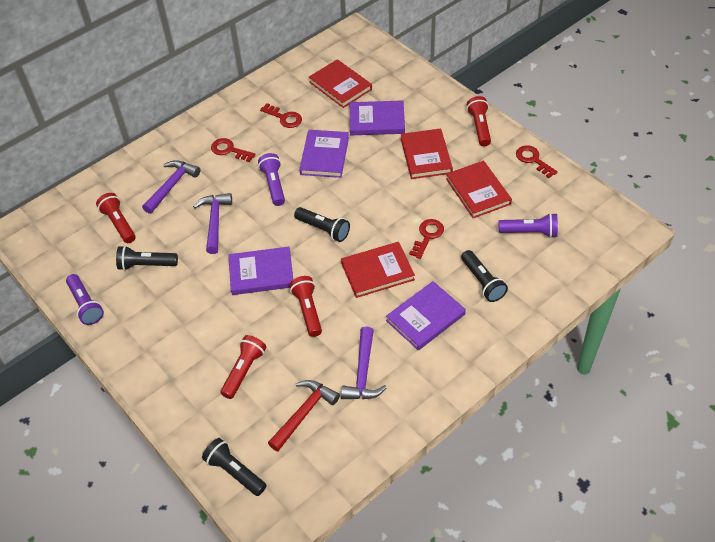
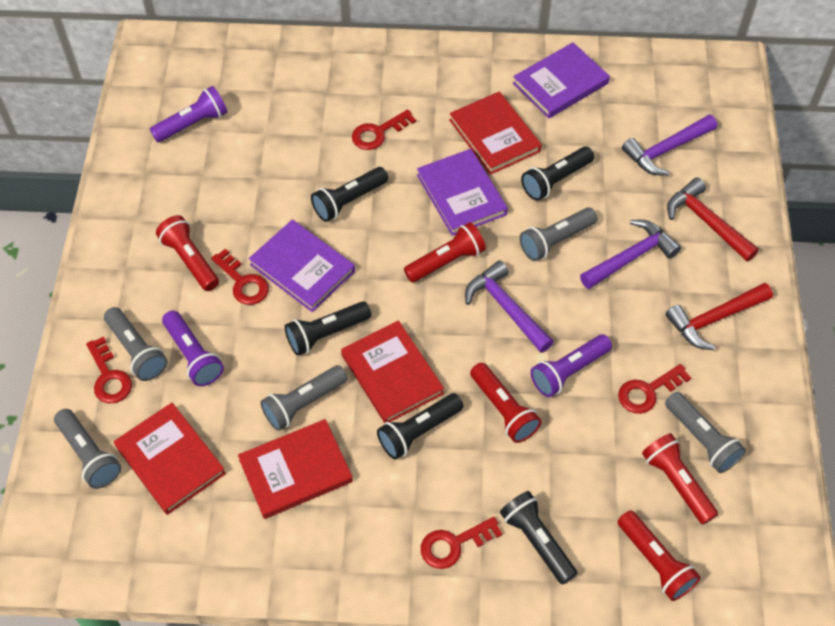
black flashlight: 4 -> 5
grey flashlight: 0 -> 5
purple book: 4 -> 3
red flashlight: 4 -> 5
red hammer: 1 -> 2
red key: 4 -> 5

